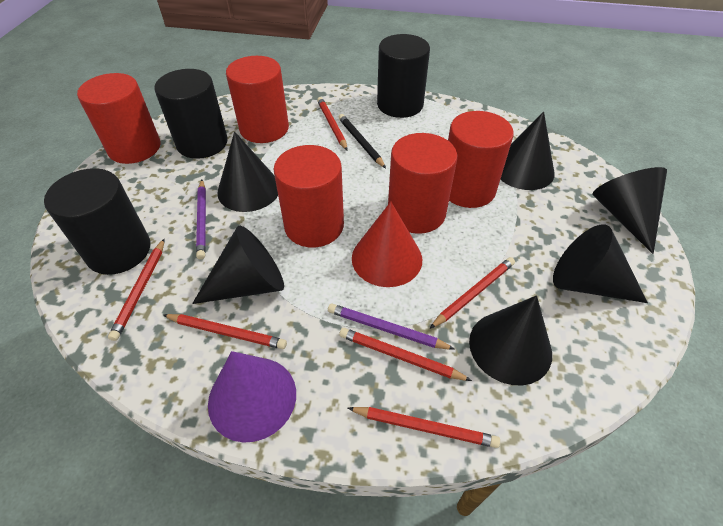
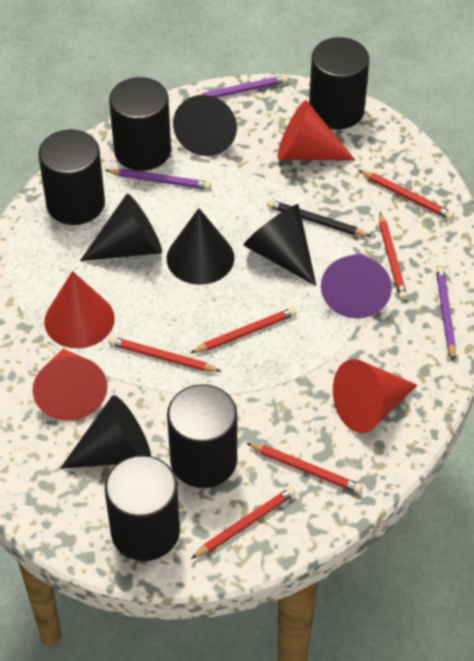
black cone: 6 -> 5
black cylinder: 3 -> 5
purple pencil: 2 -> 3
red cone: 1 -> 4
red cylinder: 5 -> 0

